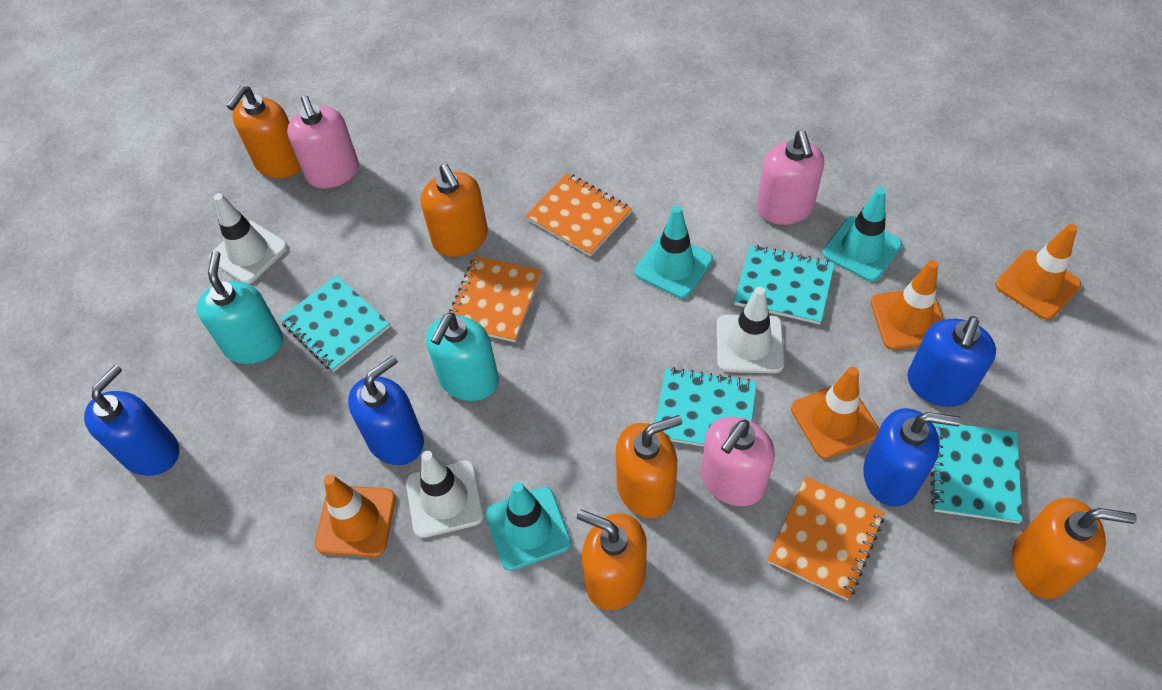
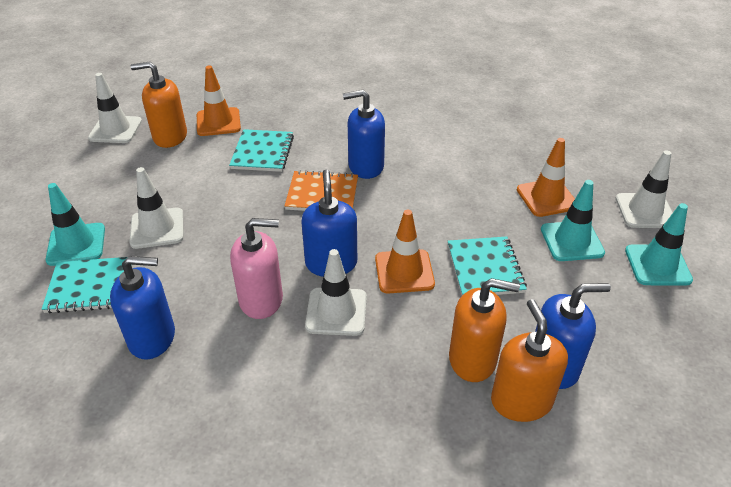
orange notebook: 3 -> 1
orange soap dispenser: 5 -> 3
orange traffic cone: 4 -> 3
pink soap dispenser: 3 -> 1
turquoise notebook: 4 -> 3
turquoise soap dispenser: 2 -> 0
white traffic cone: 3 -> 4

